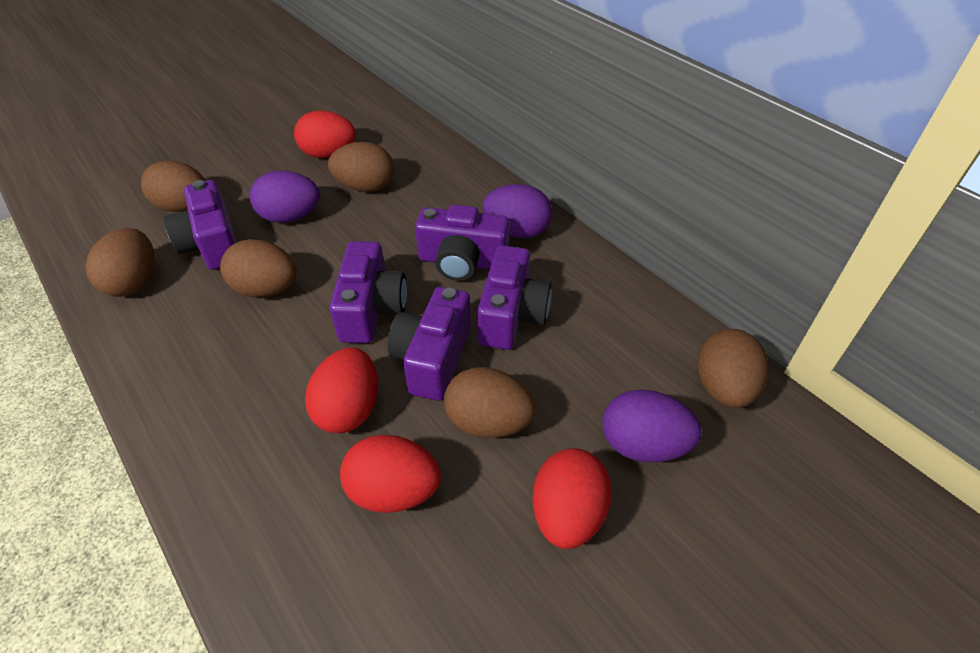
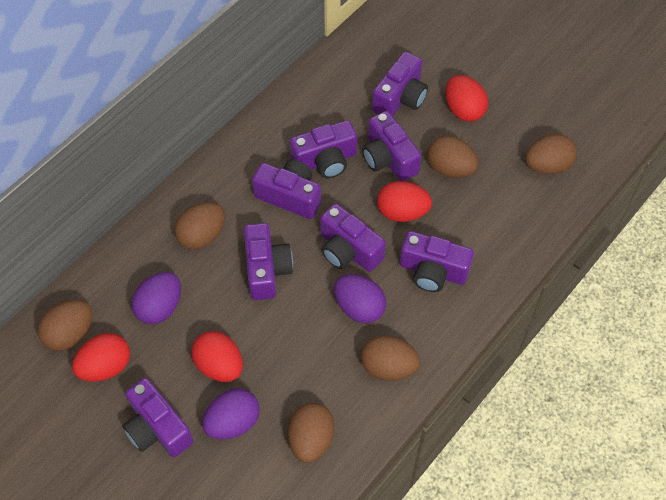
purple camera: 5 -> 8

